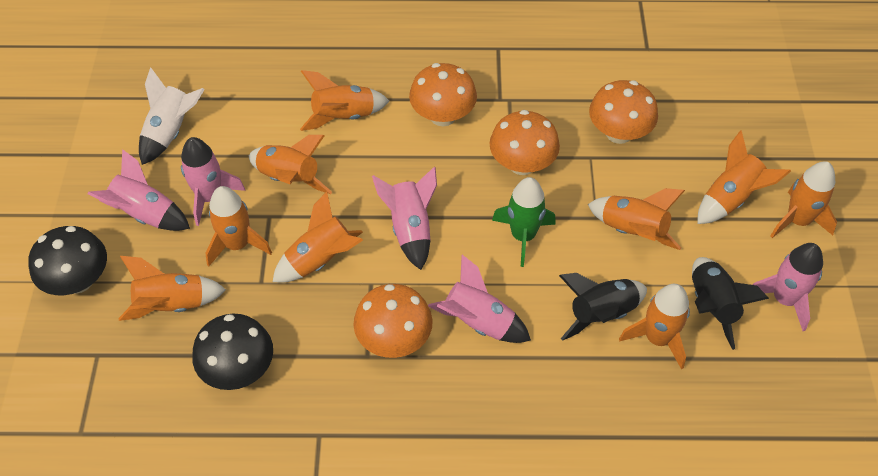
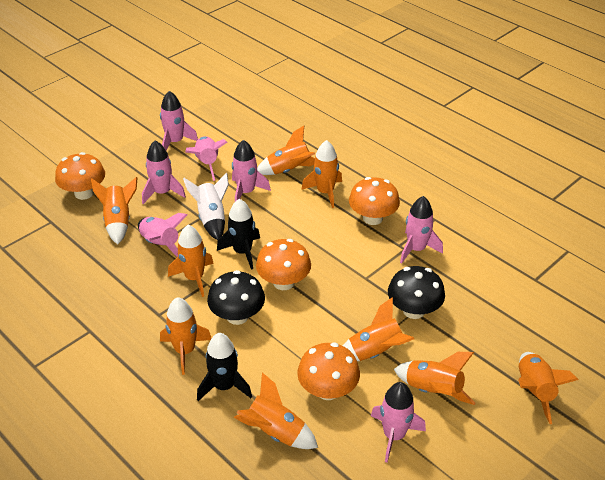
green rocket: 1 -> 0
pink rocket: 5 -> 7

